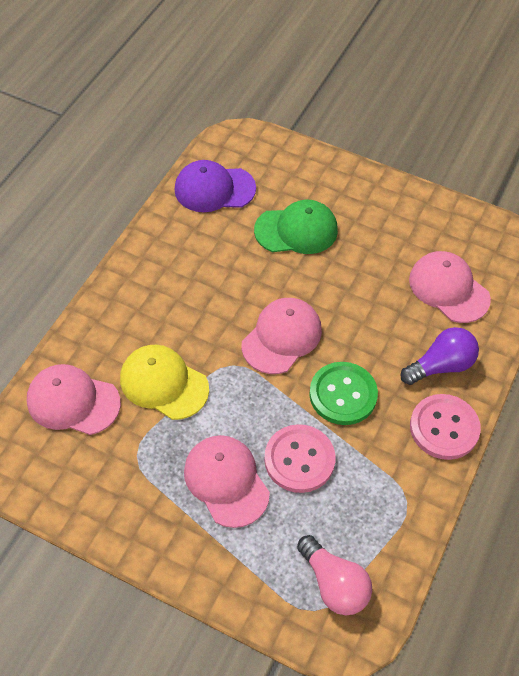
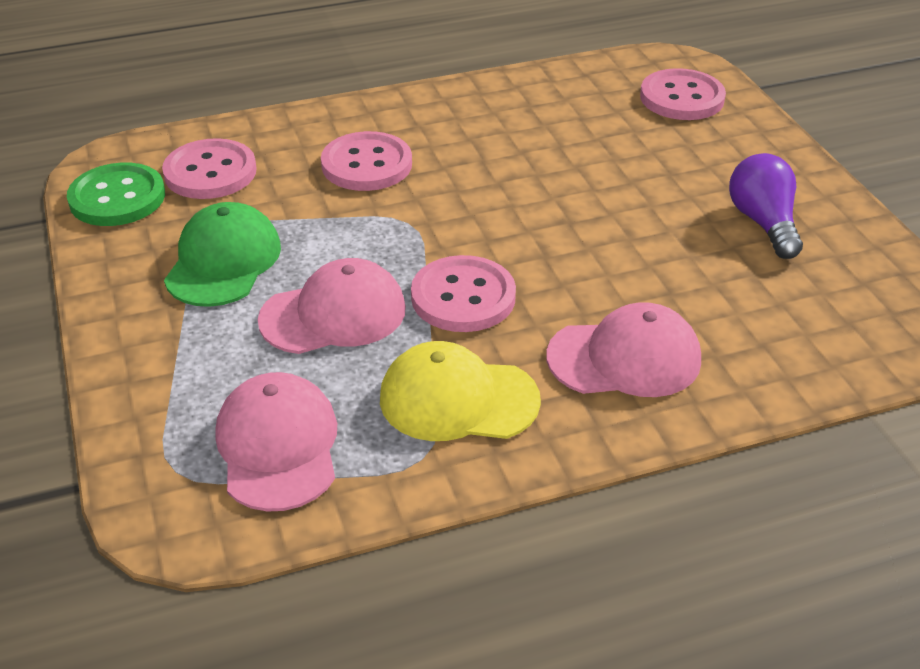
pink button: 2 -> 4
pink cap: 4 -> 3
pink light bulb: 1 -> 0
purple cap: 1 -> 0

